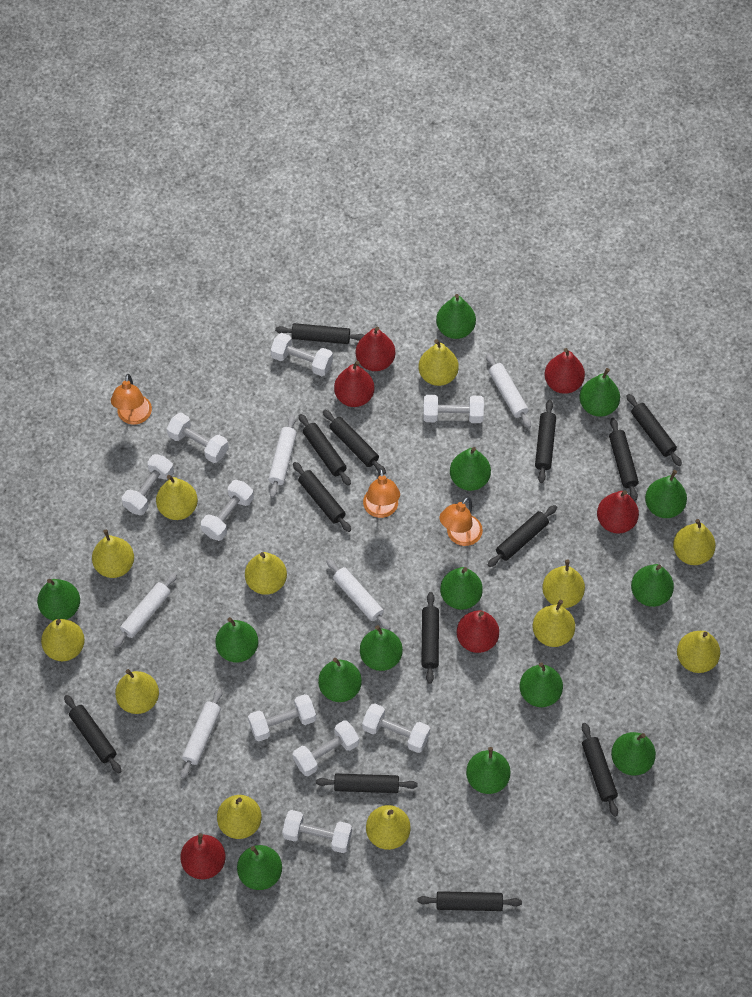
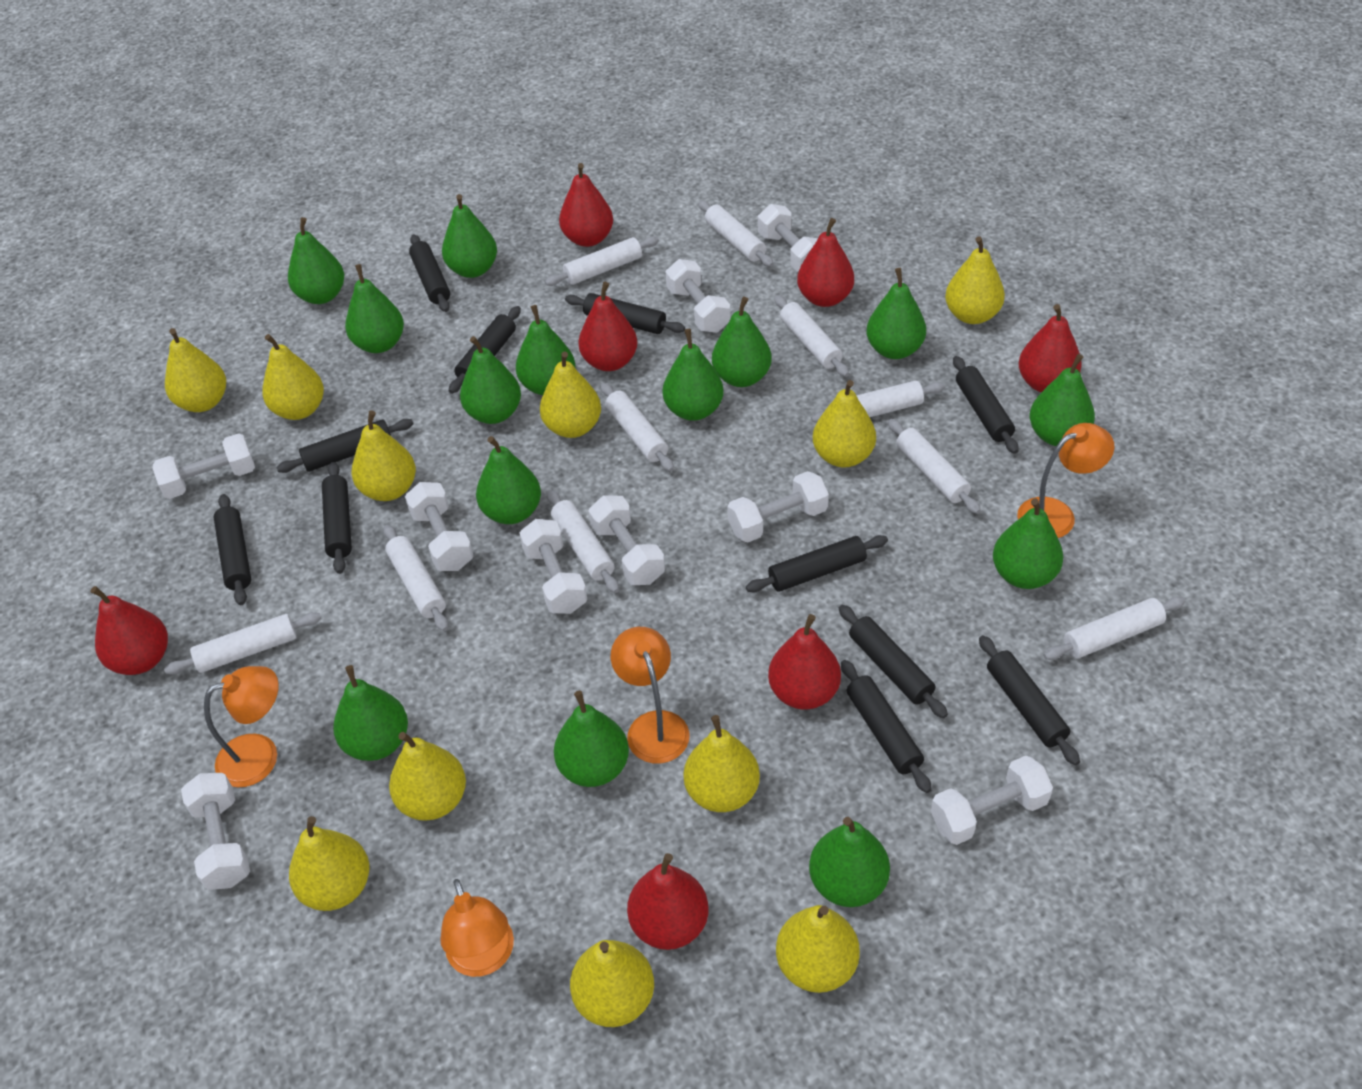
black rolling pin: 13 -> 11
orange lamp: 3 -> 4
red pear: 6 -> 7
white rolling pin: 5 -> 10
yellow pear: 12 -> 11

